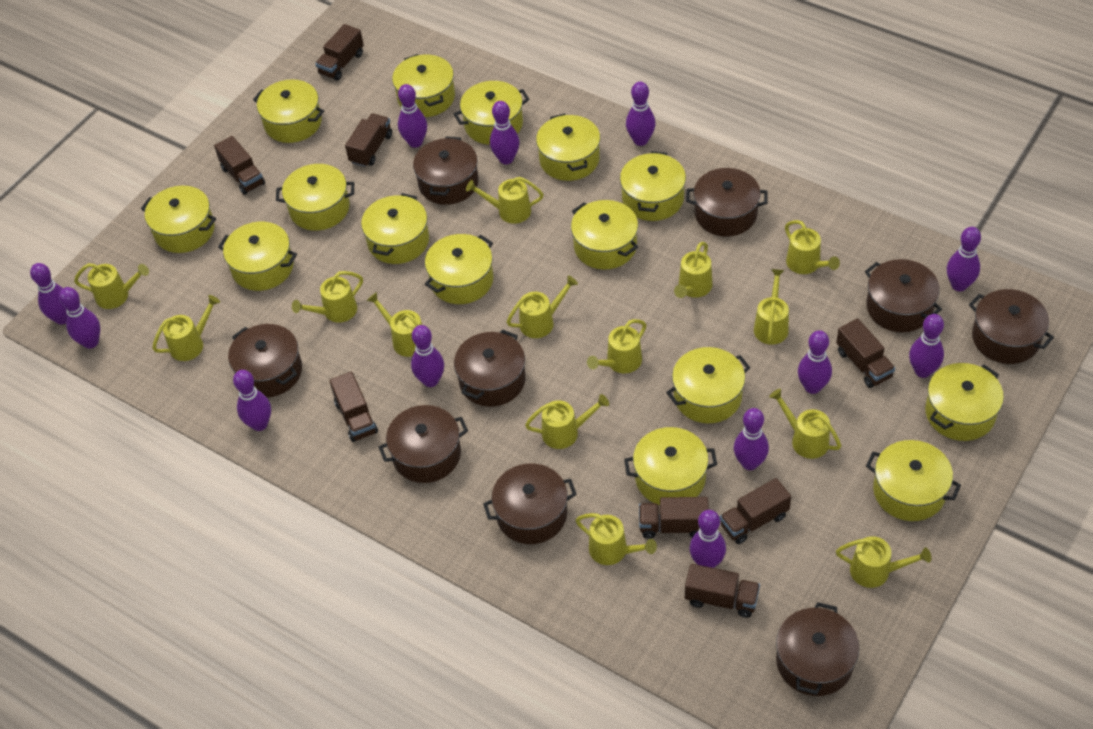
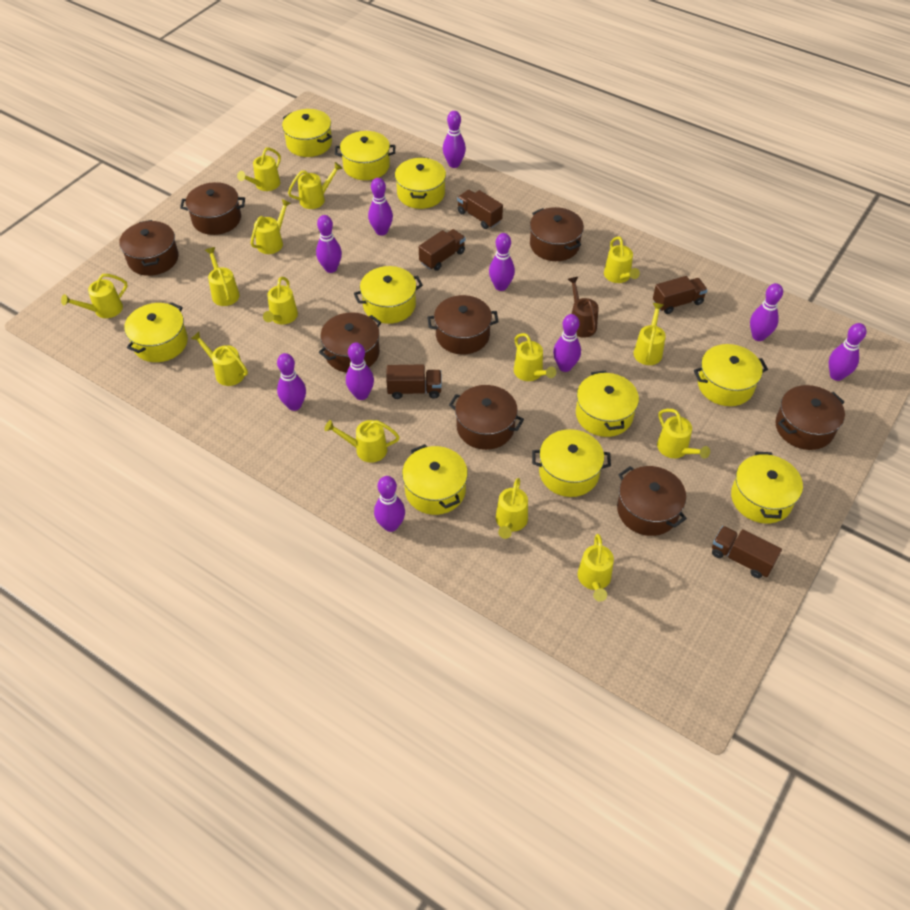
brown pot: 9 -> 8
brown truck: 8 -> 5
brown watering can: 0 -> 1
purple bowling pin: 12 -> 10
yellow pot: 15 -> 10

